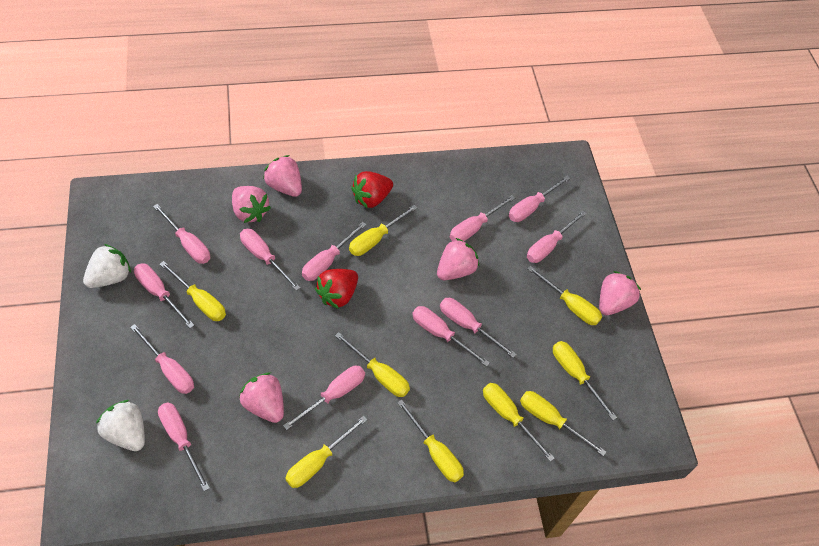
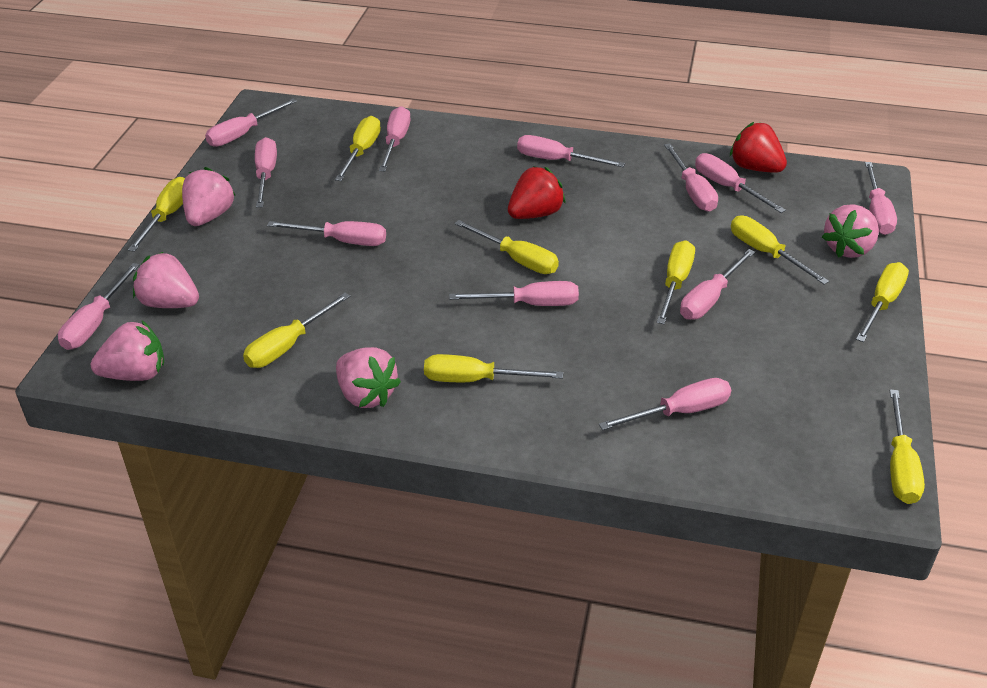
white strawberry: 2 -> 0

